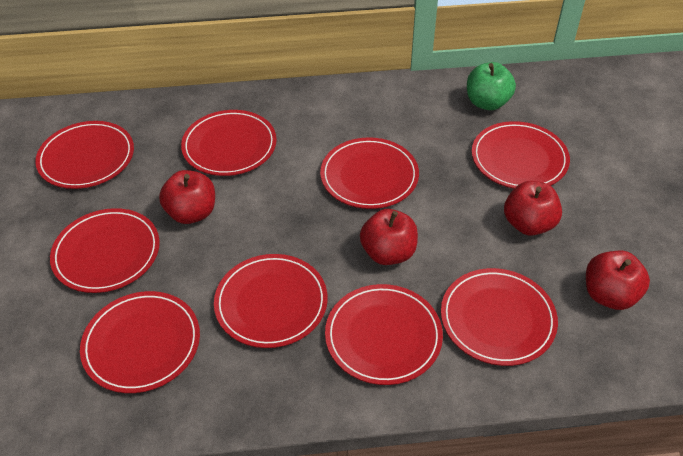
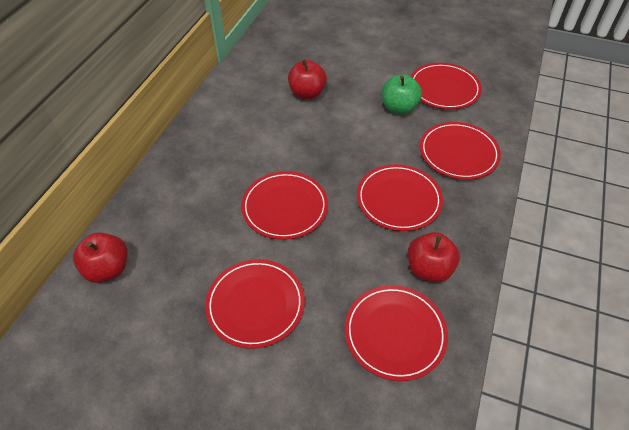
red apple: 4 -> 3
red plate: 9 -> 6

